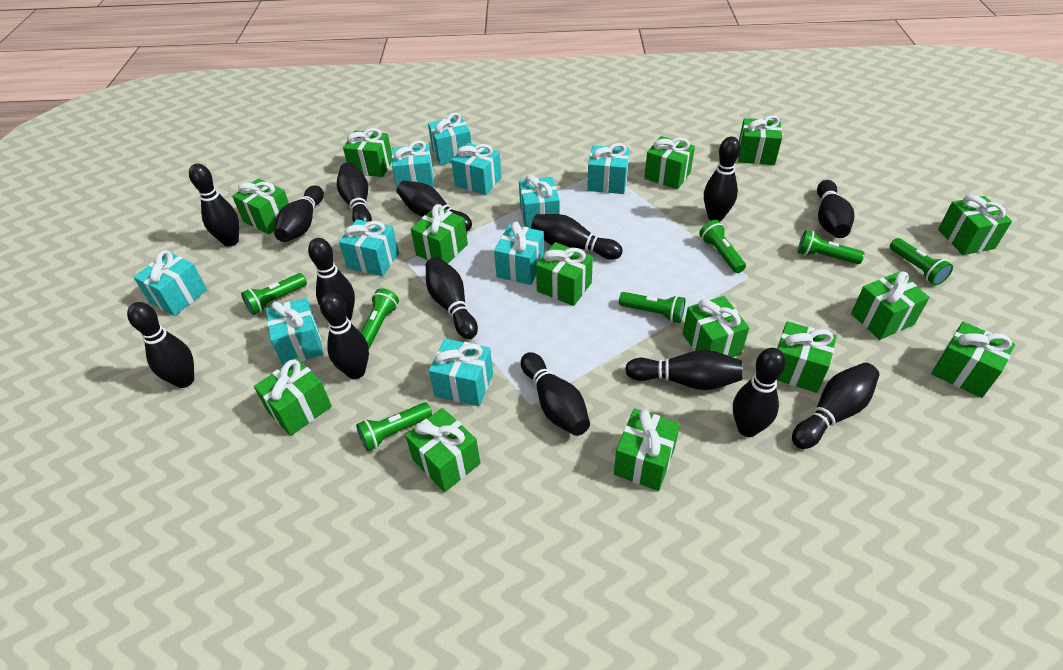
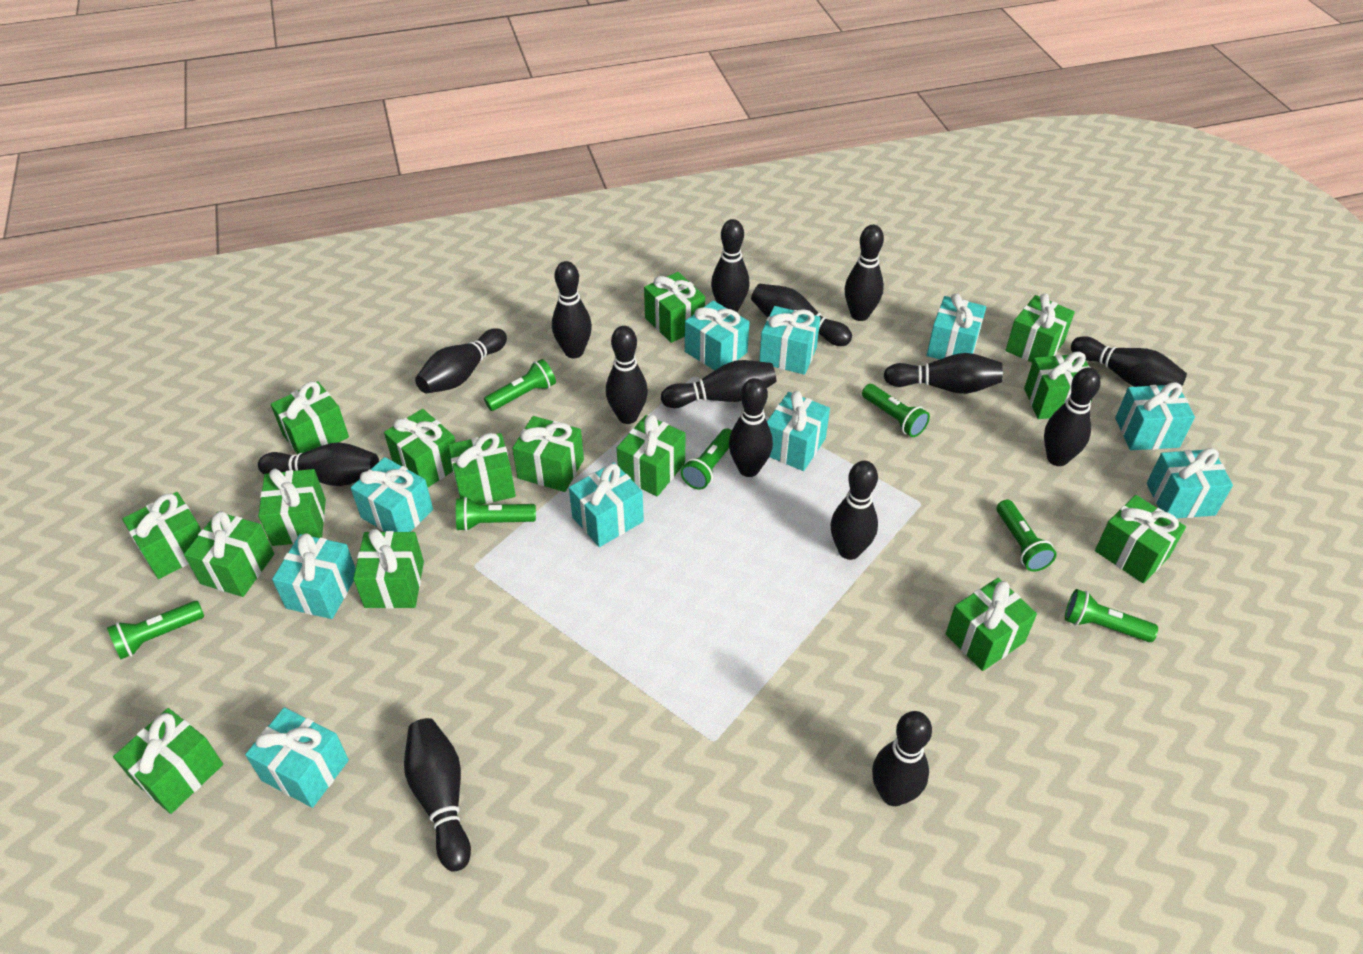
green gift: 14 -> 15

